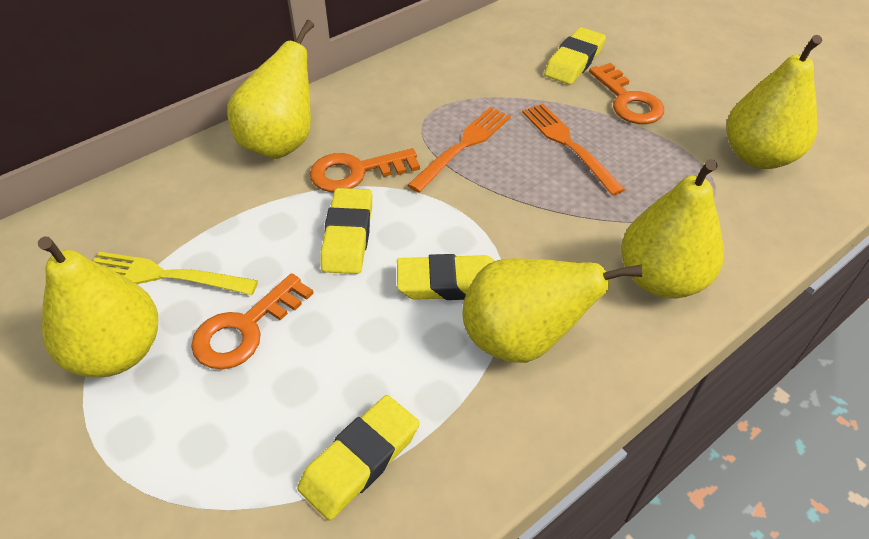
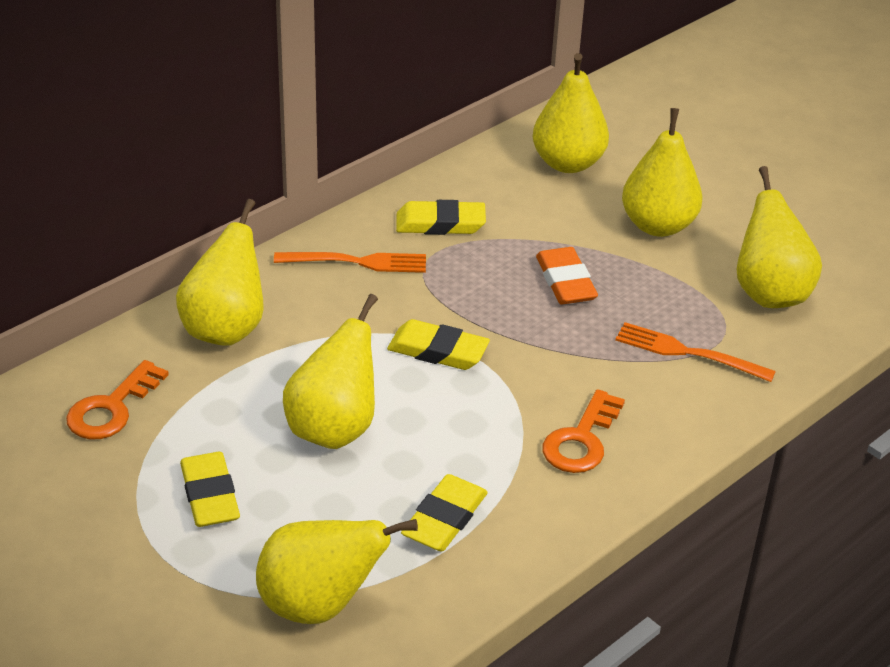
orange eraser: 0 -> 1
orange key: 3 -> 2
yellow fork: 1 -> 0
yellow pear: 5 -> 6

